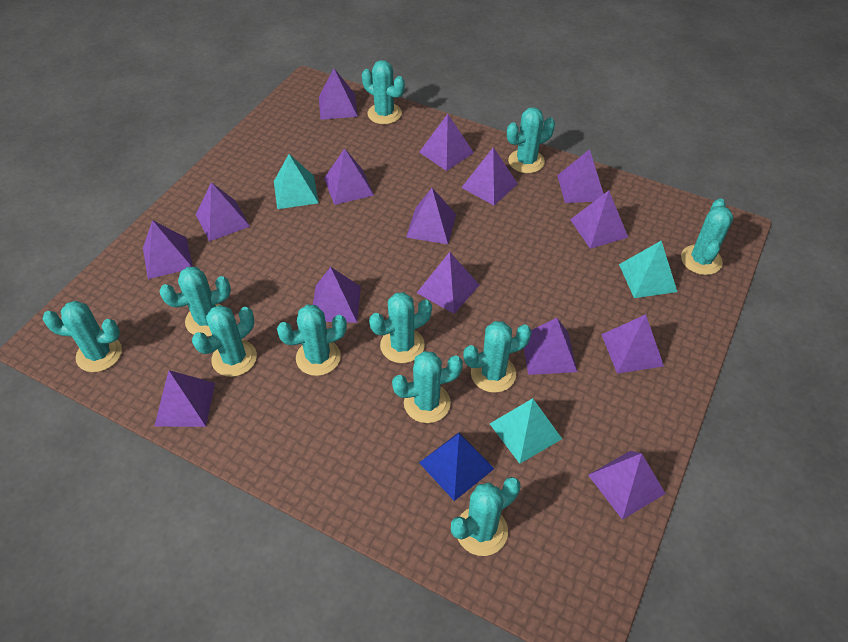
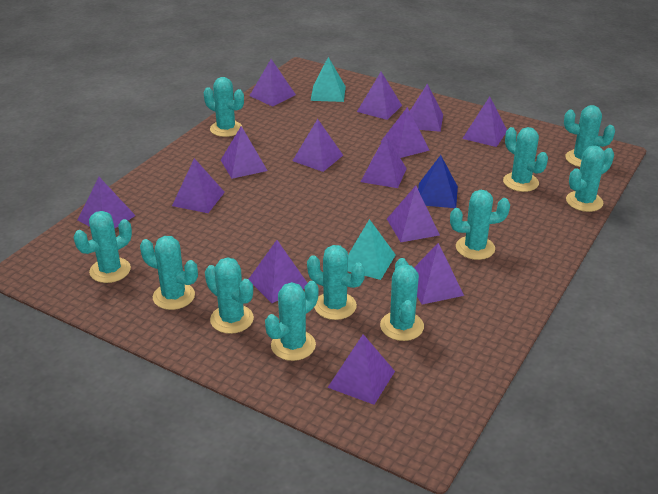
purple pyramid: 15 -> 14
turquoise pyramid: 3 -> 2

